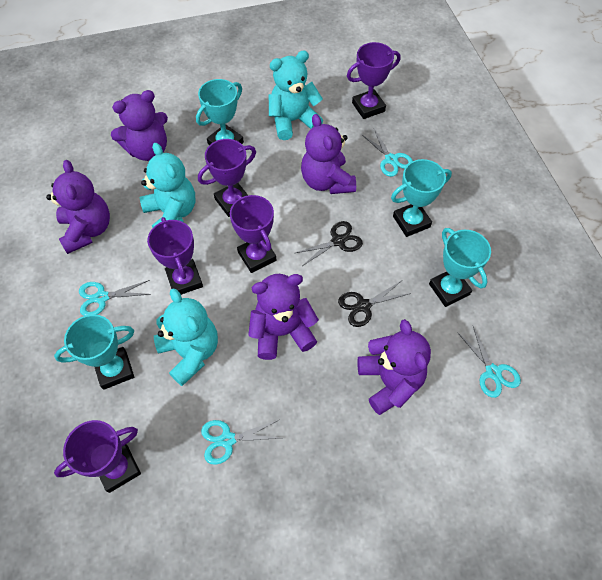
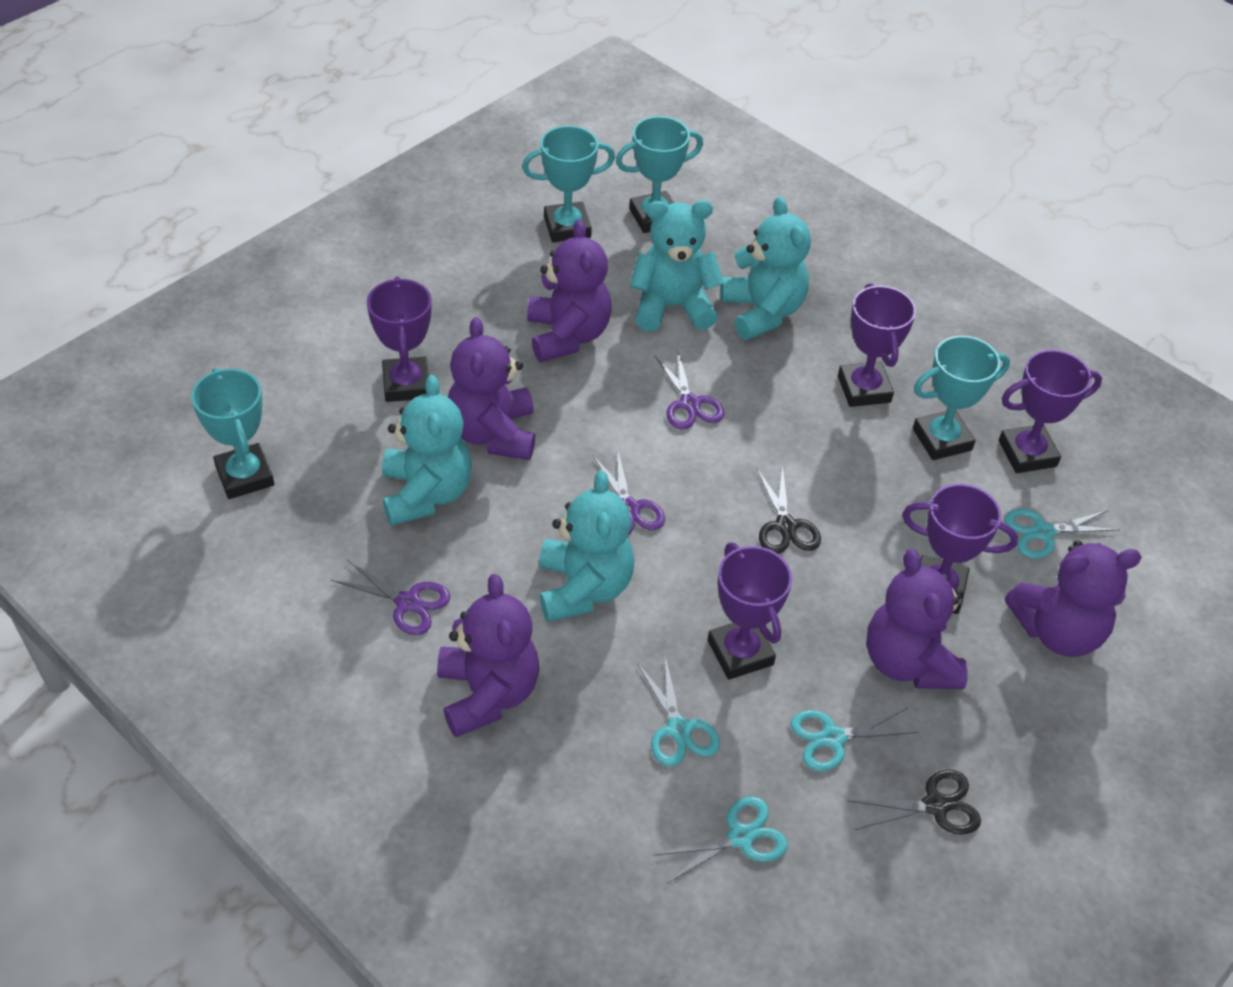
purple scissors: 0 -> 3
turquoise teddy bear: 3 -> 4

